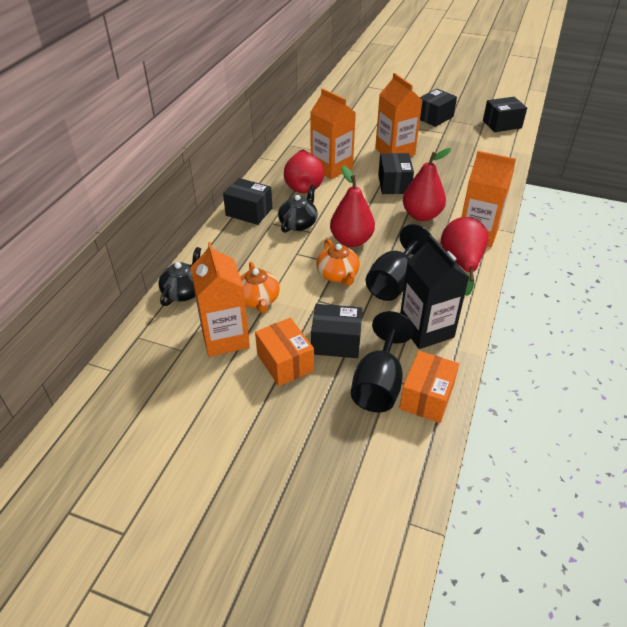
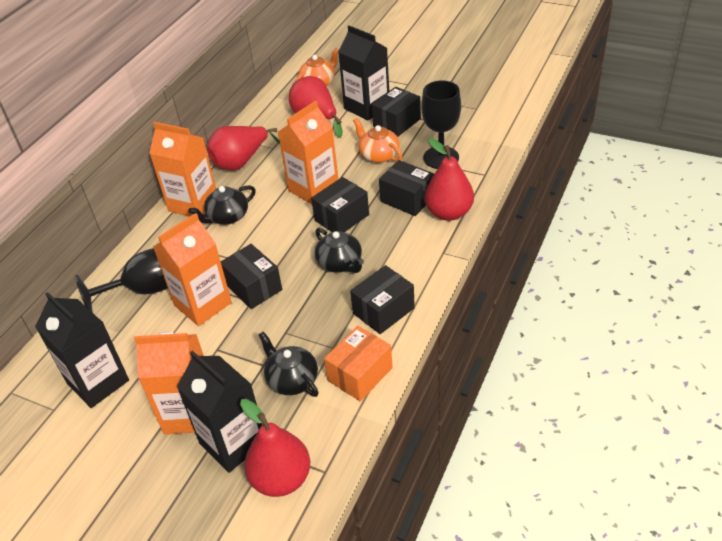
black carton: 1 -> 3
black teapot: 2 -> 3
orange box: 2 -> 1

